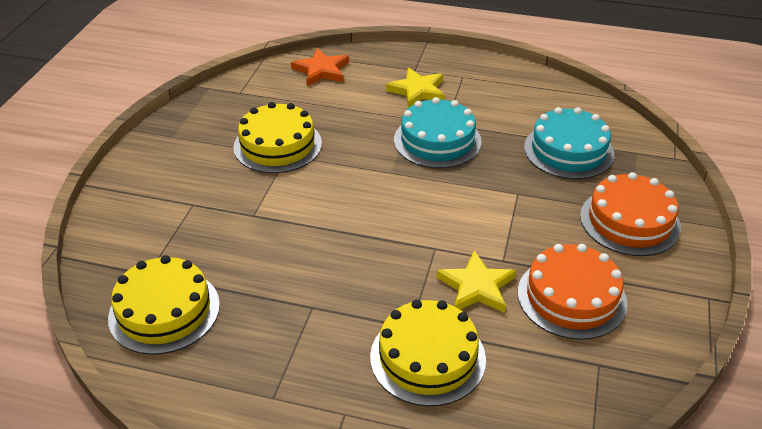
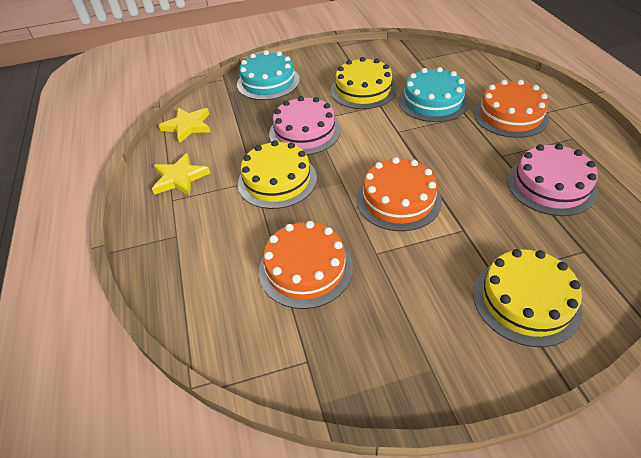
orange cake: 2 -> 3
orange star: 1 -> 0
pink cake: 0 -> 2

